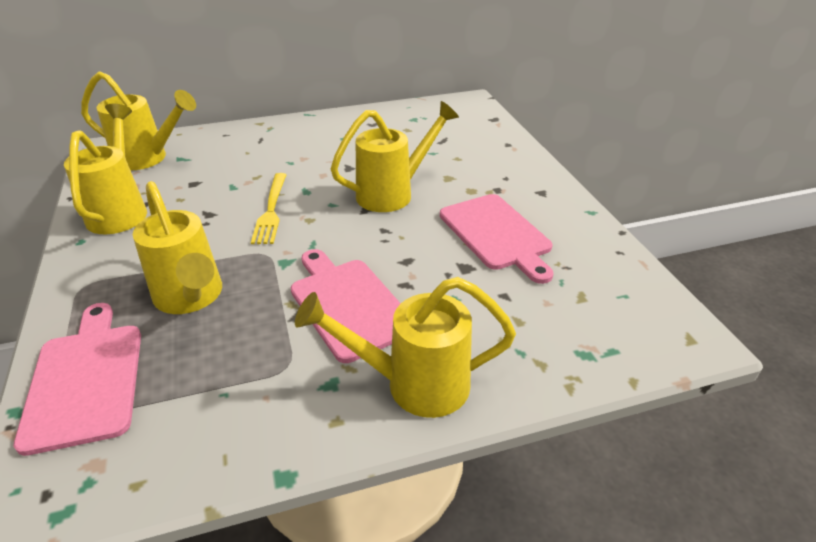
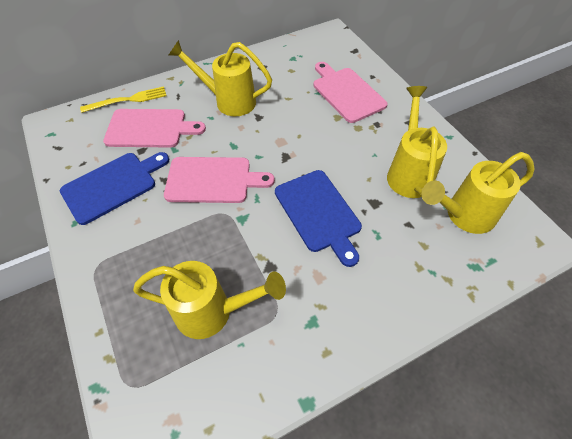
blue cutting board: 0 -> 2
yellow watering can: 5 -> 4

